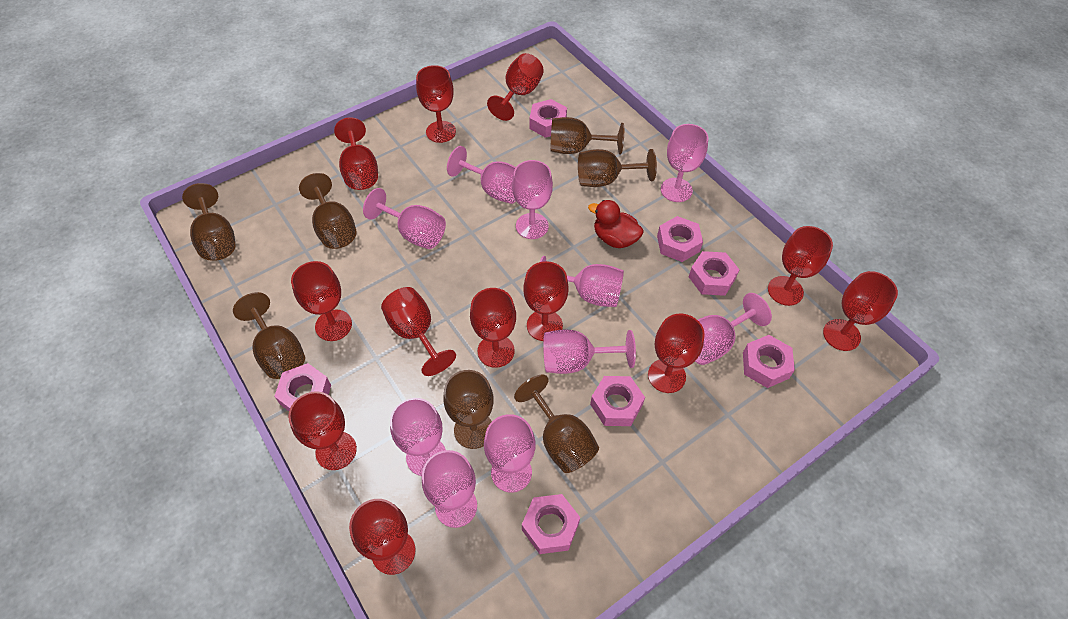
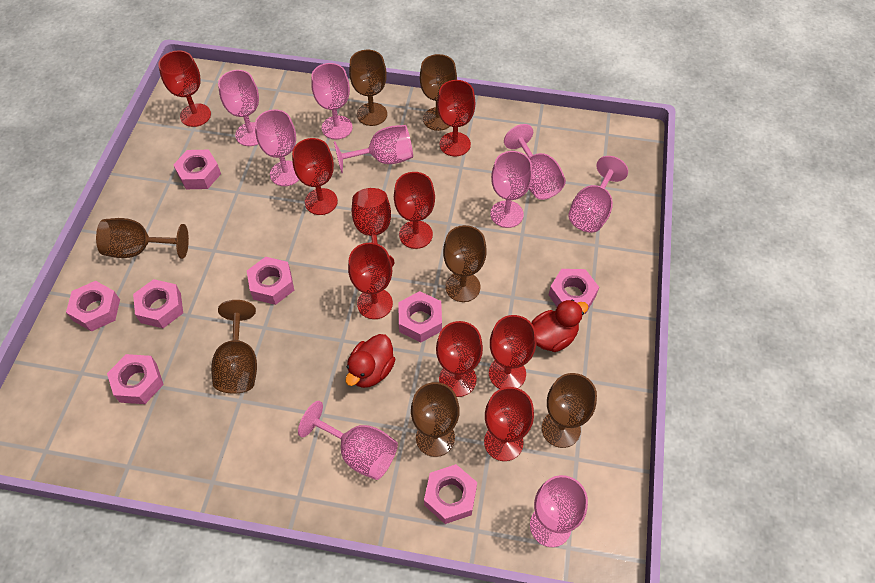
pink goblet: 10 -> 9
pink nut: 7 -> 8
red duck: 1 -> 2
red goblet: 12 -> 9

